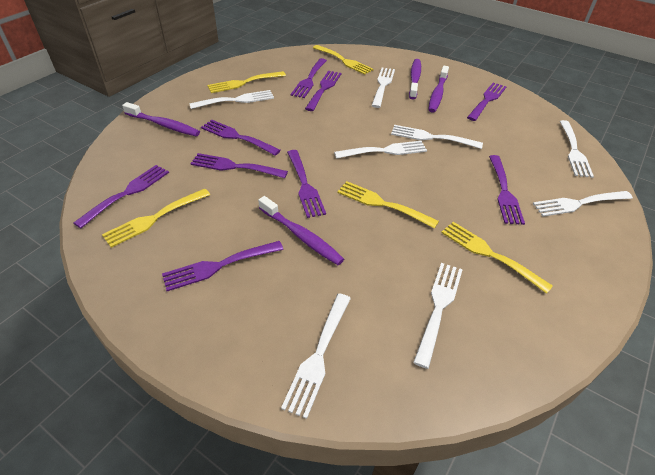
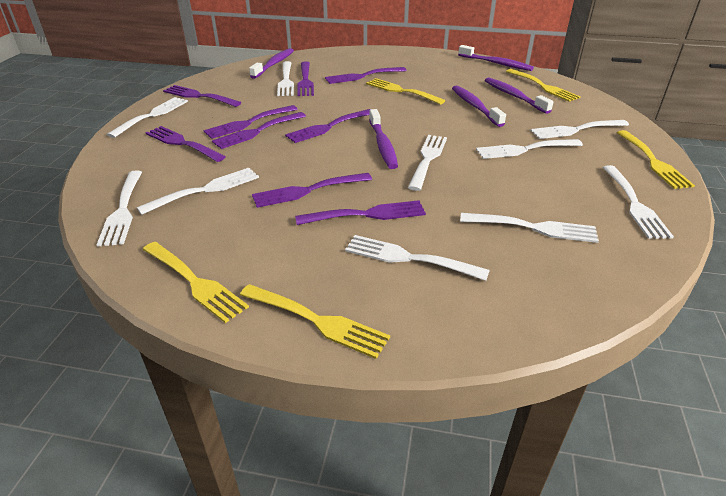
purple toothbrush: 4 -> 5
white fork: 8 -> 10

